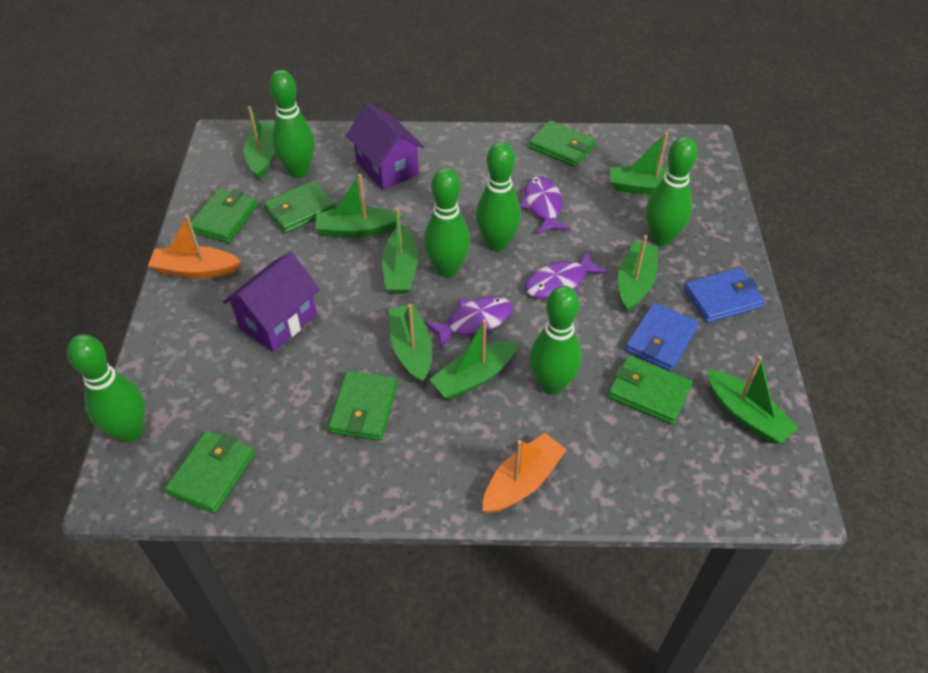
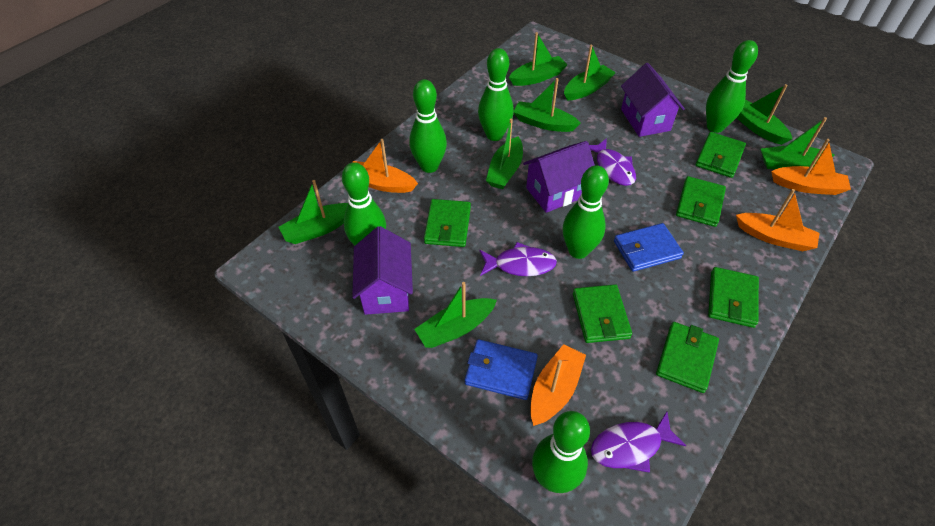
orange boat: 2 -> 4
purple house: 2 -> 3

